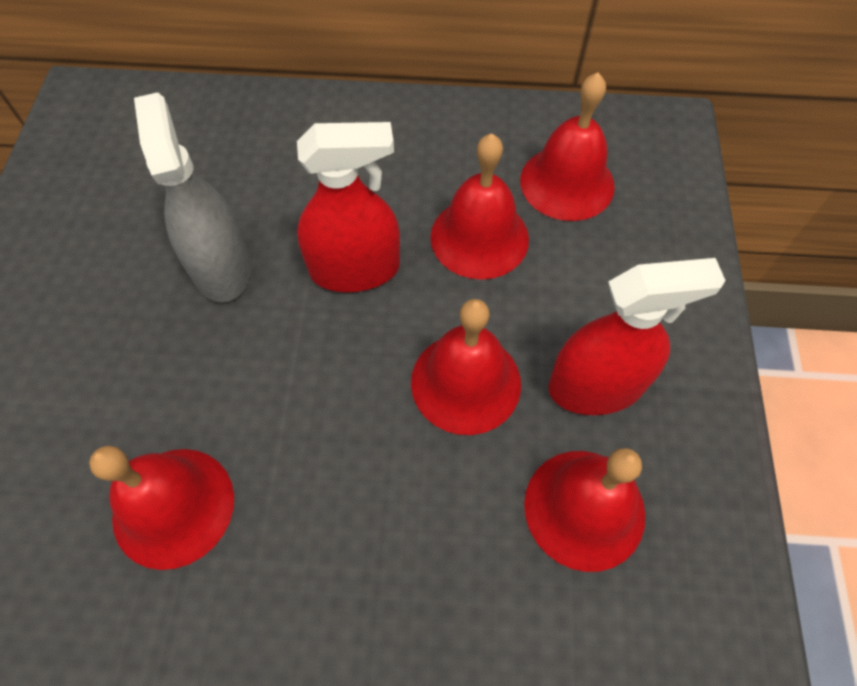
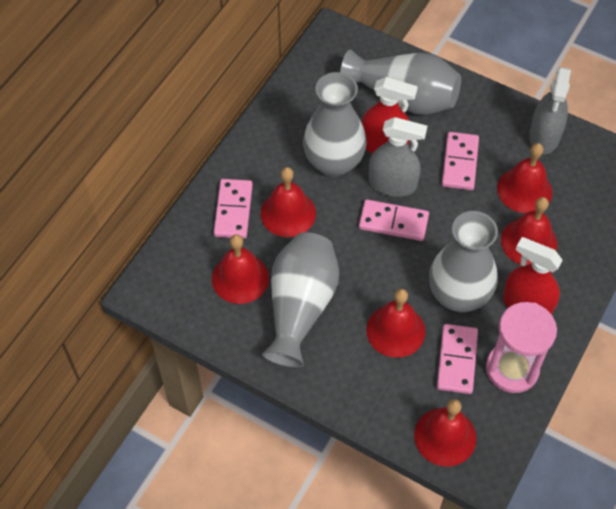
grey spray bottle: 1 -> 2
grey vase: 0 -> 4
pink domino: 0 -> 4
pink hourglass: 0 -> 1
red bell: 5 -> 6

